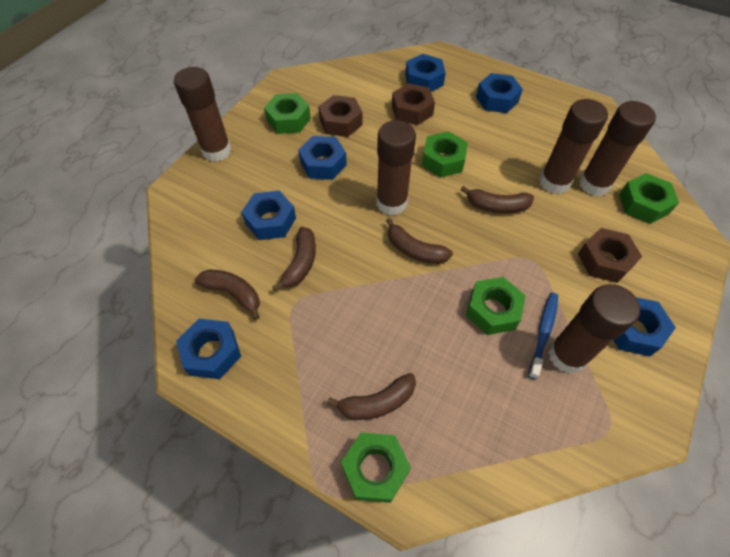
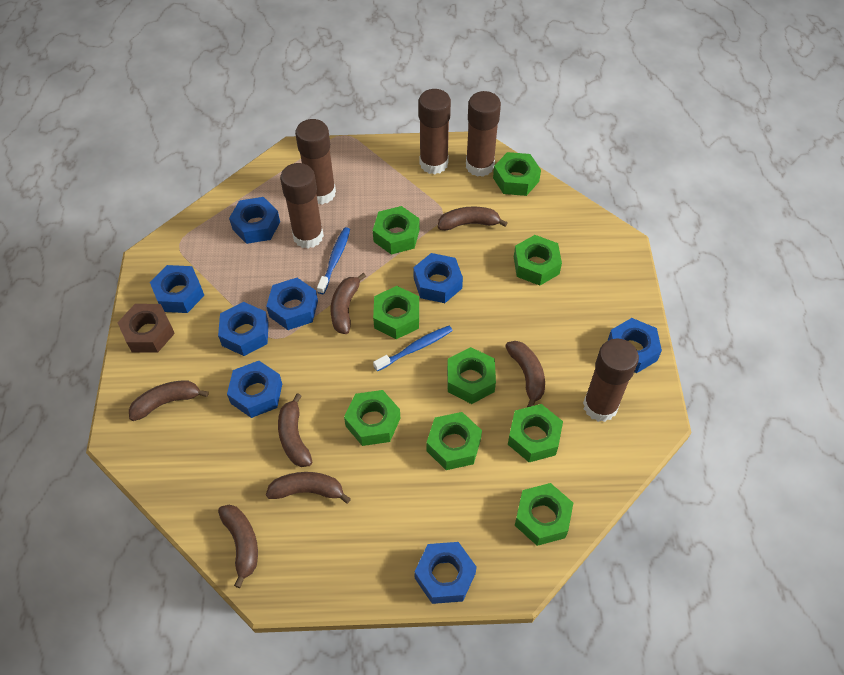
blue nut: 6 -> 8
blue toothbrush: 1 -> 2
brown banana: 5 -> 7
brown nut: 3 -> 1
green nut: 5 -> 9

